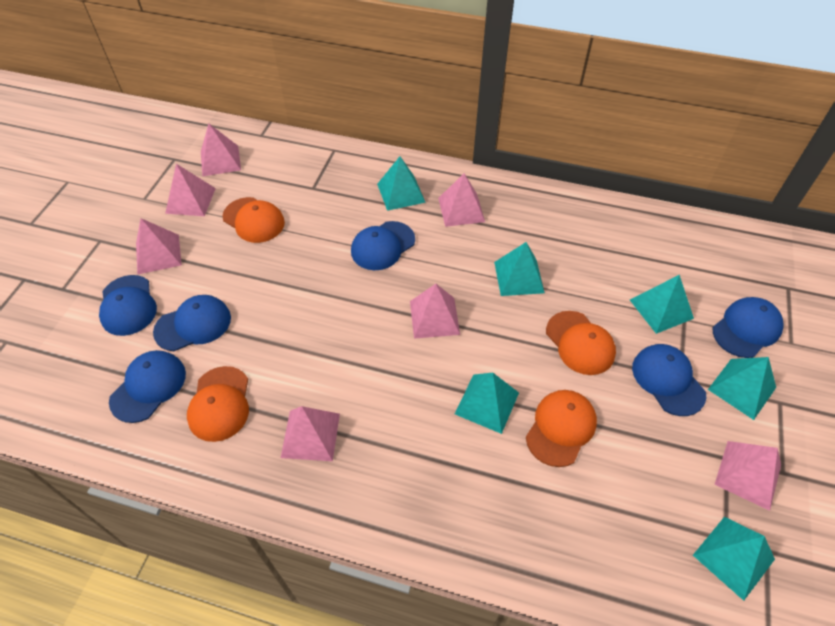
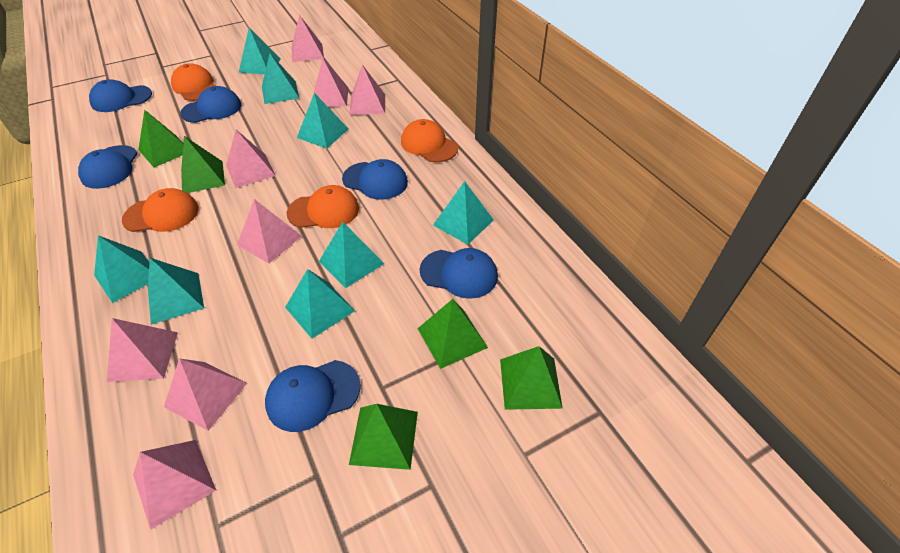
green pyramid: 0 -> 5
pink pyramid: 7 -> 8
turquoise pyramid: 6 -> 8

